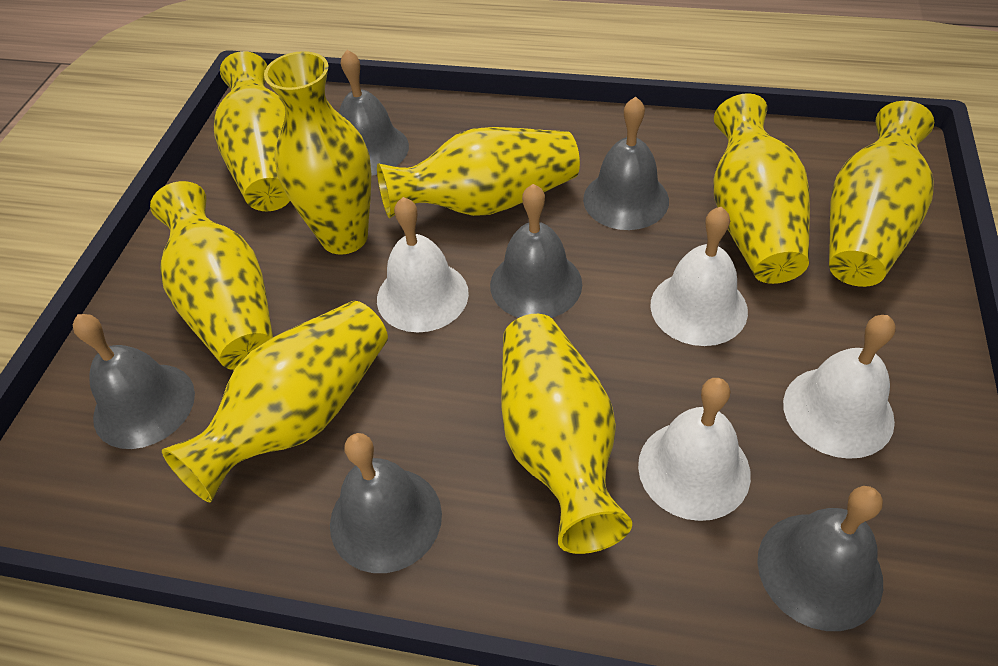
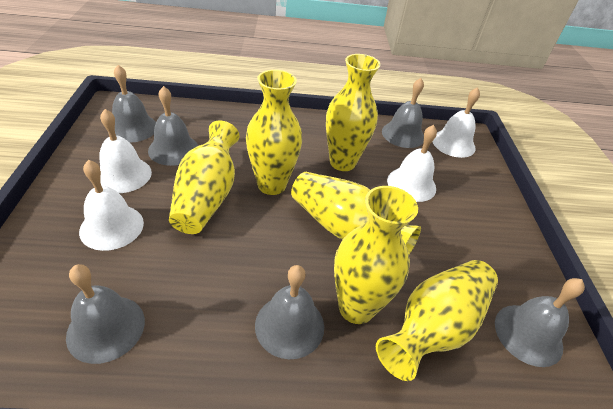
yellow vase: 8 -> 6

